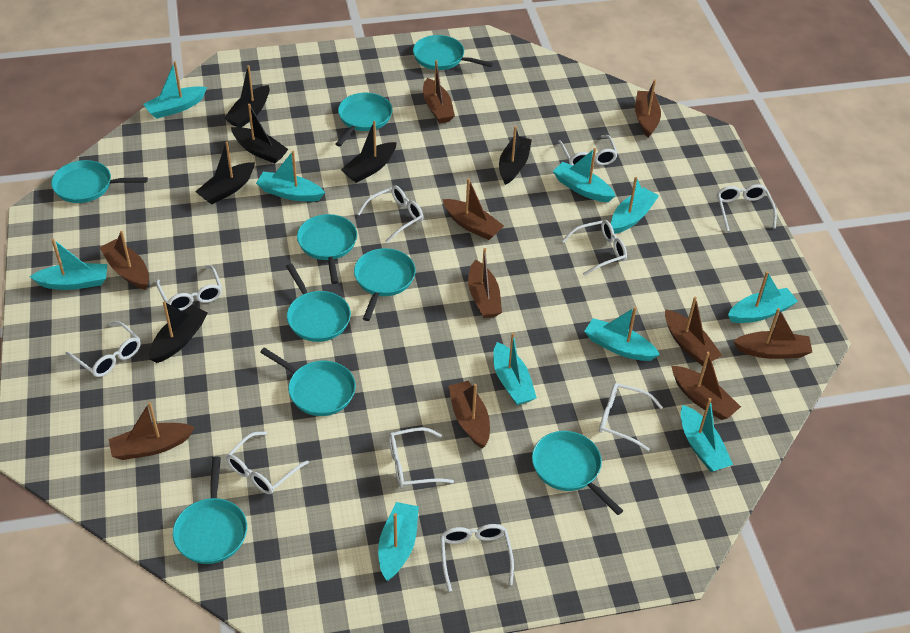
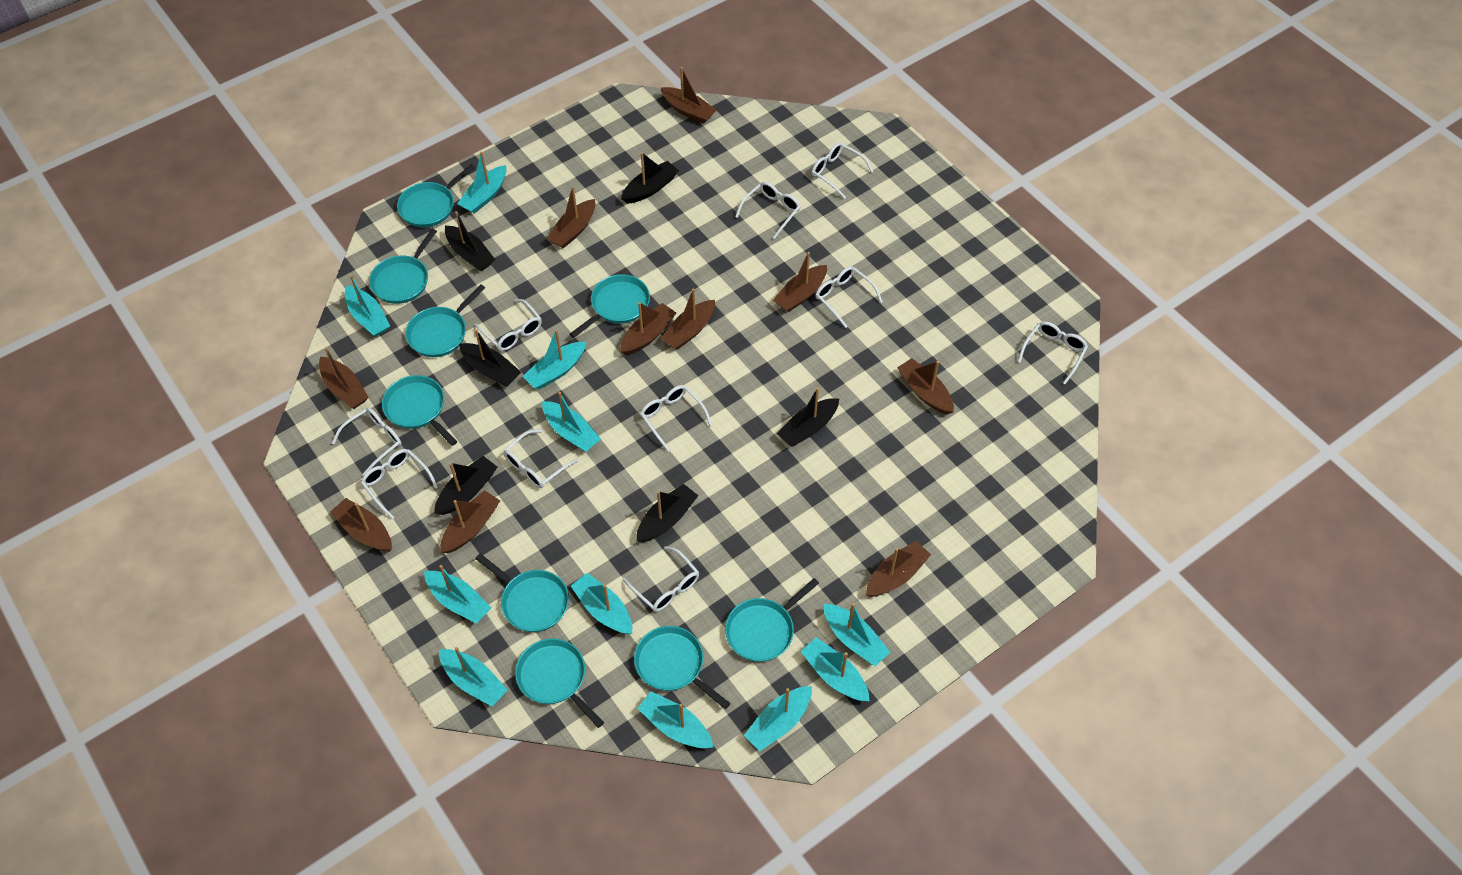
turquoise boat: 10 -> 11

